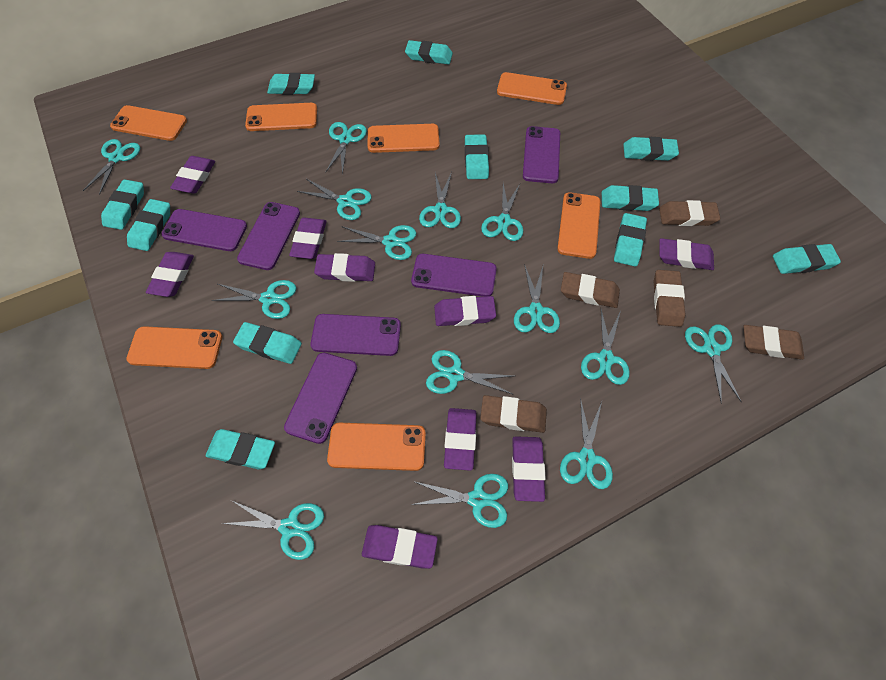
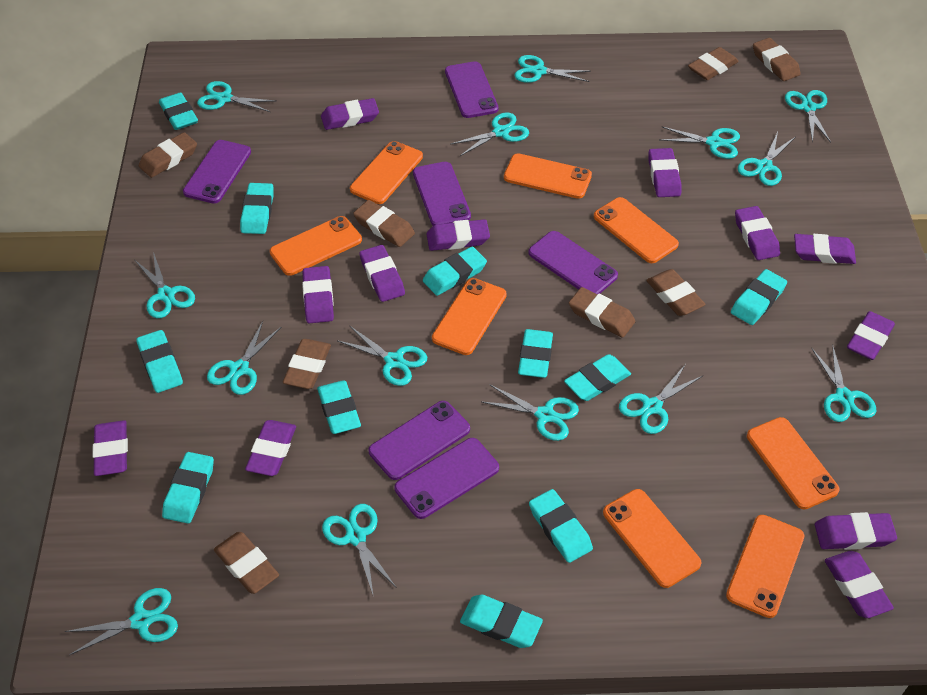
brown eraser: 5 -> 8
orange phone: 7 -> 8
purple eraser: 9 -> 12

